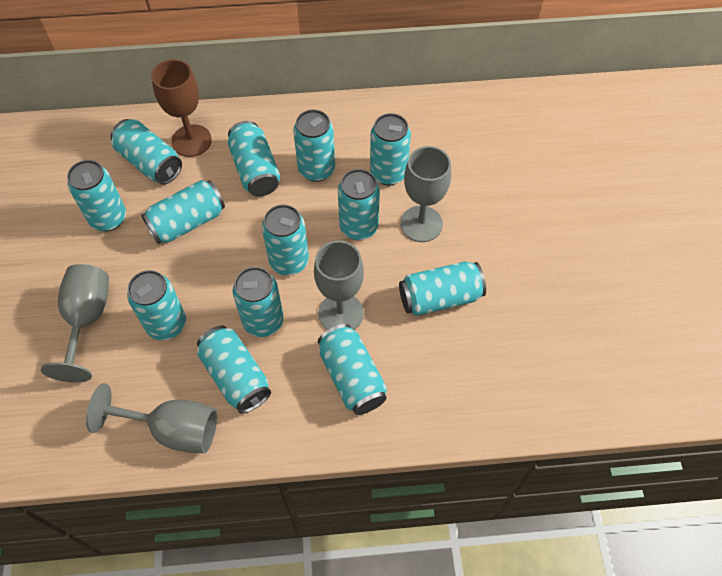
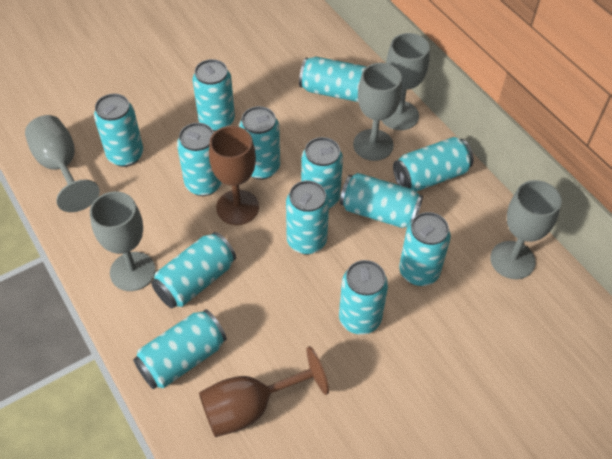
brown goblet: 1 -> 2
grey goblet: 4 -> 5

